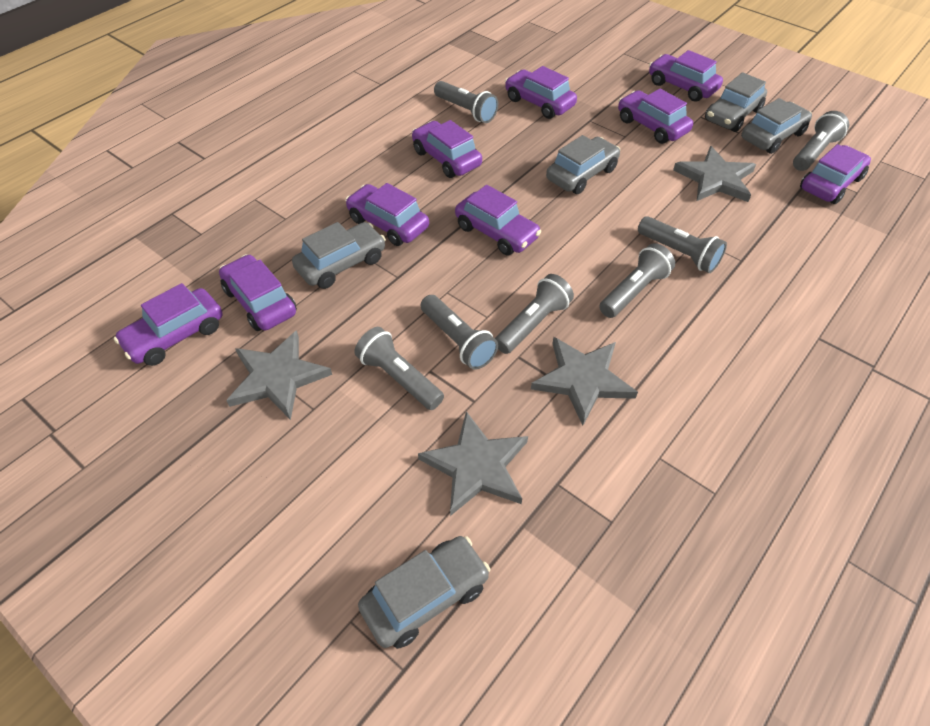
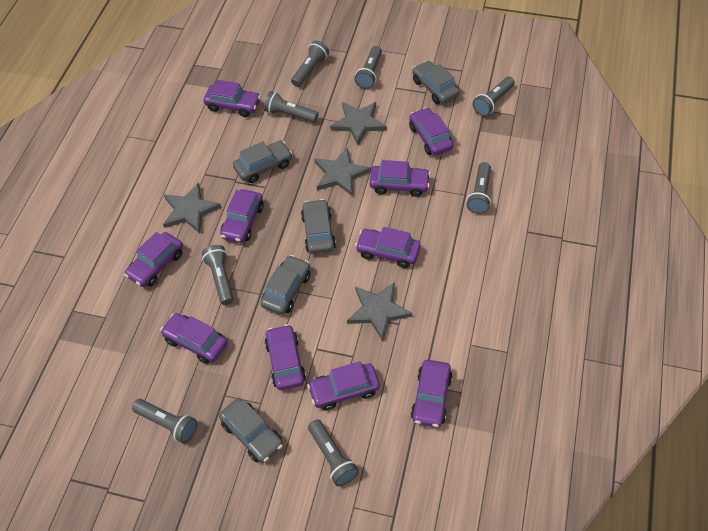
grey flashlight: 7 -> 8
purple car: 9 -> 10

